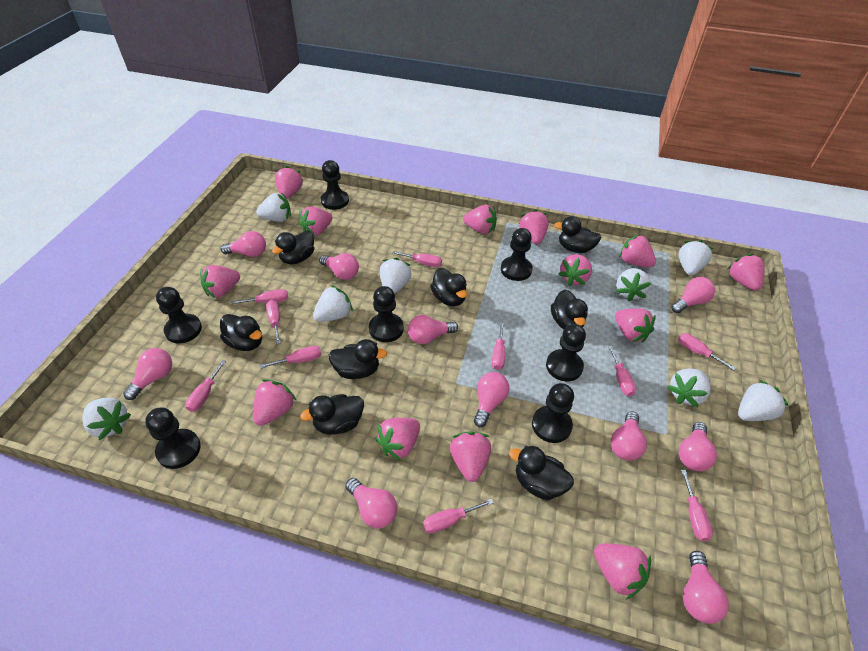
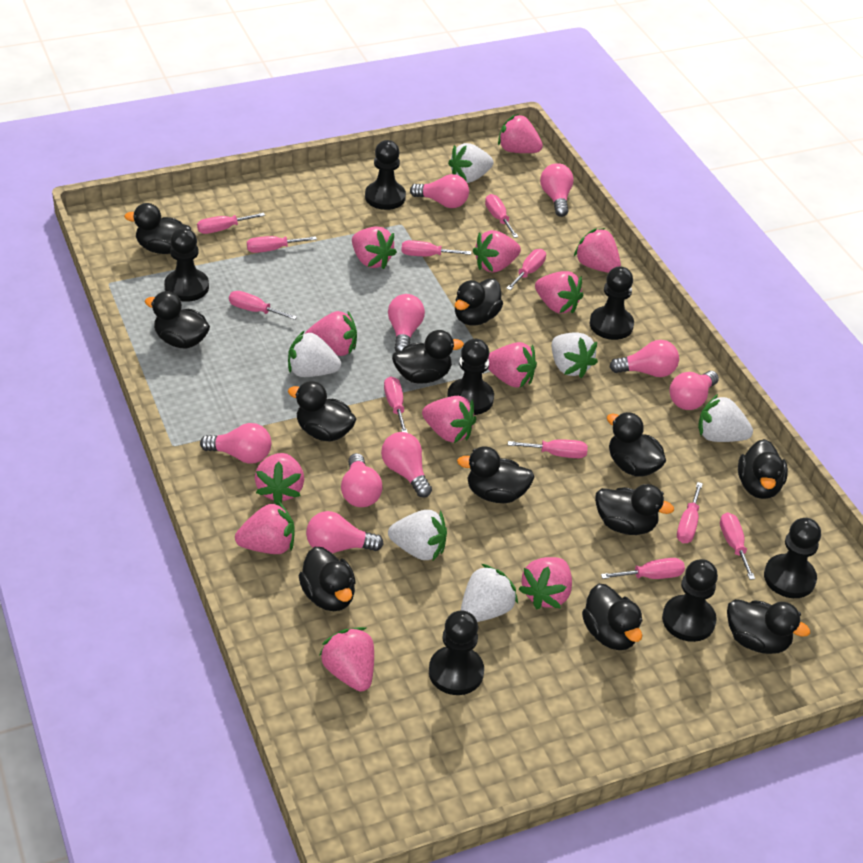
black duck: 8 -> 12
pink light bulb: 10 -> 9
pink screwdriver: 10 -> 11
pink strawberry: 13 -> 12
white strawberry: 8 -> 6

